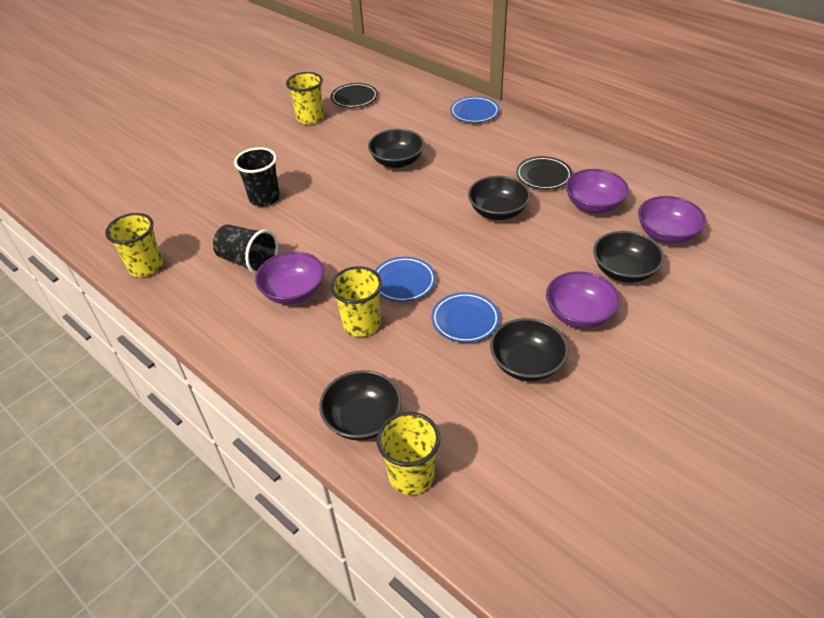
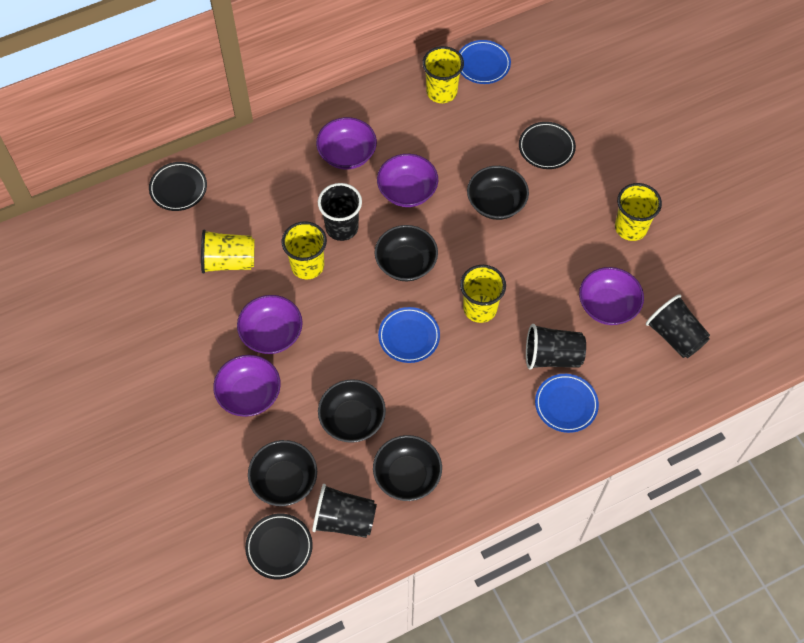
black cup: 2 -> 4
black plate: 2 -> 3
purple bowl: 4 -> 5
yellow cup: 4 -> 5

